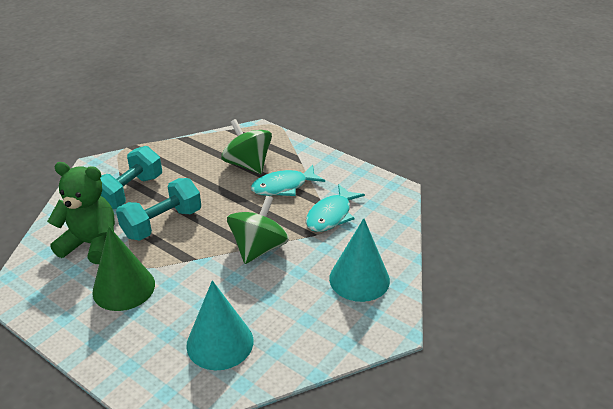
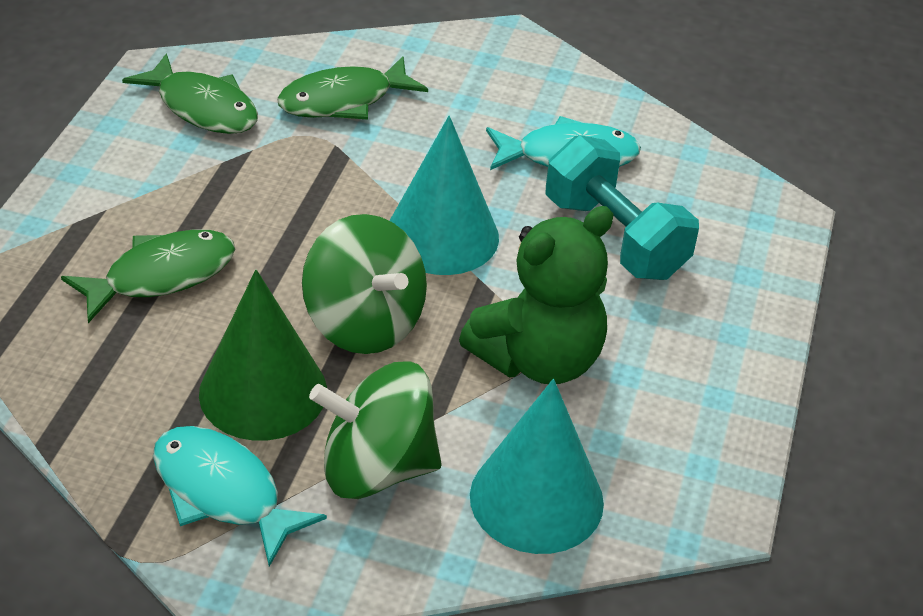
green fish: 0 -> 3
turquoise dumbbell: 2 -> 1

